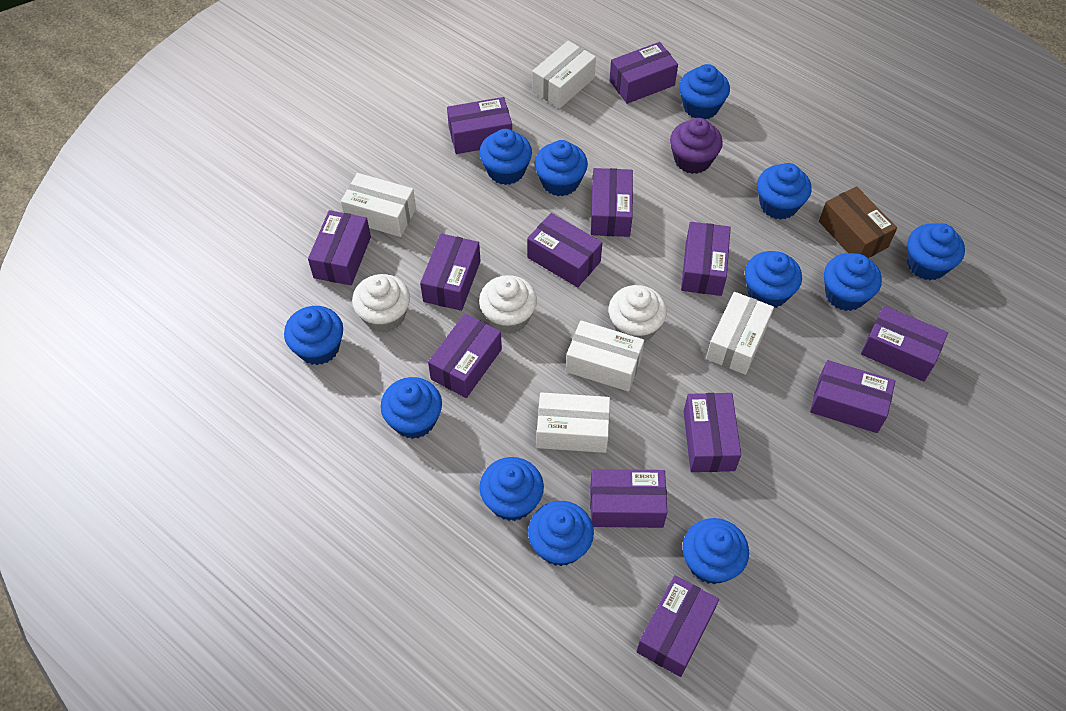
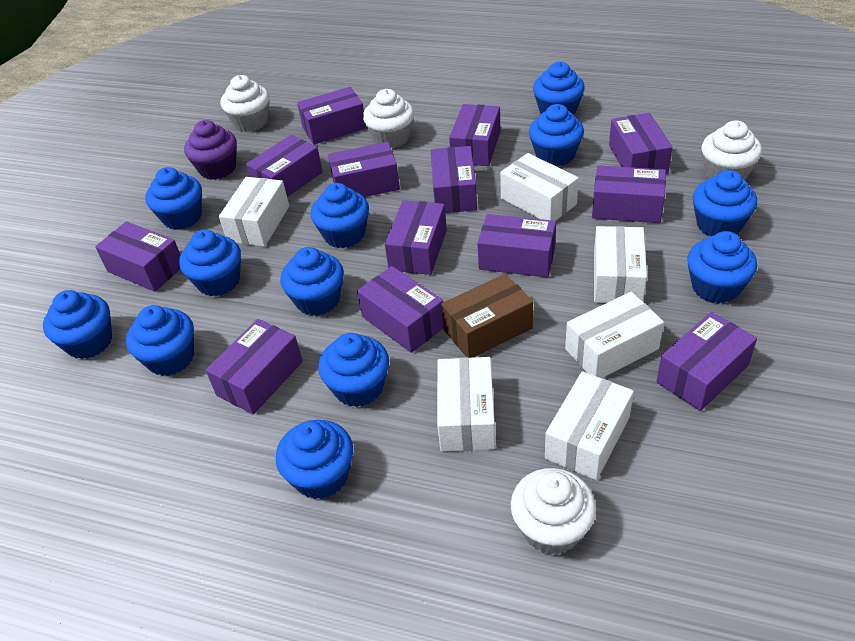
white box: 5 -> 6
white cupcake: 3 -> 4

